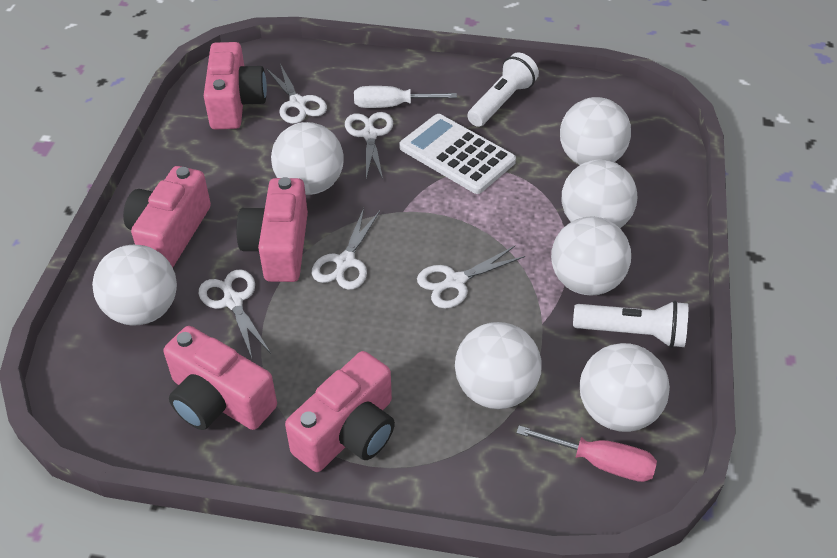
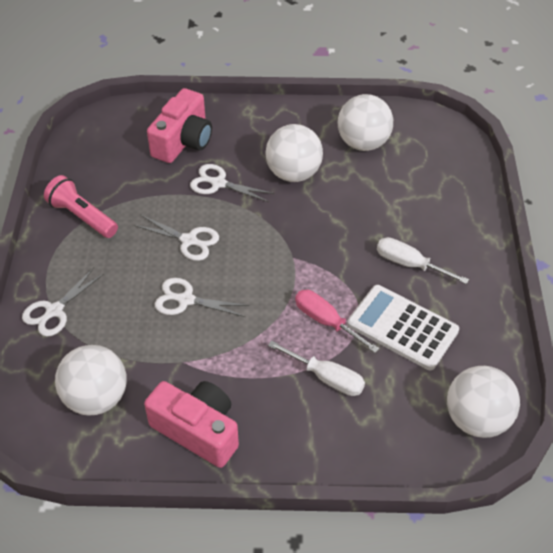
pink camera: 5 -> 2
pink flashlight: 0 -> 1
white ball: 7 -> 4
white flashlight: 2 -> 0
white scissors: 5 -> 4
white screwdriver: 1 -> 2

